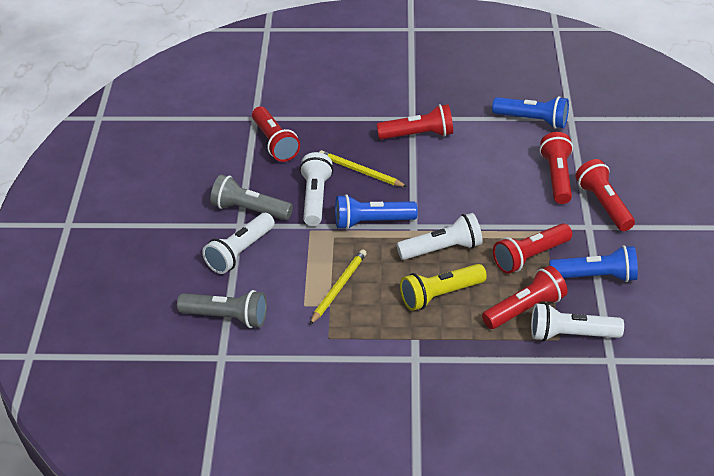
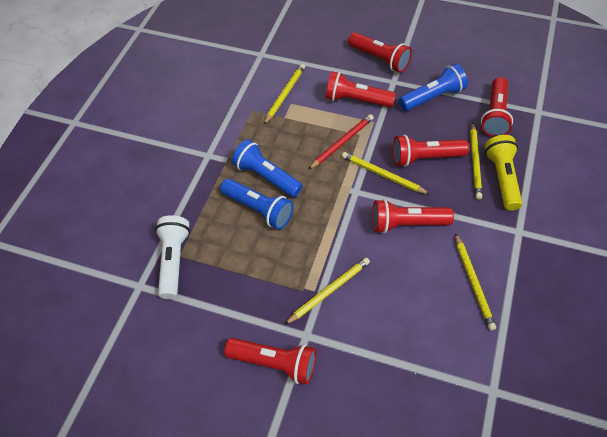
grey flashlight: 2 -> 0
red pencil: 0 -> 1
white flashlight: 4 -> 1
yellow pencil: 2 -> 5

